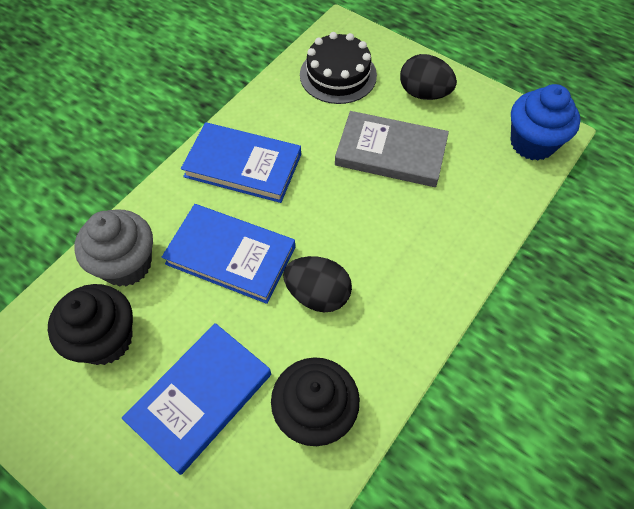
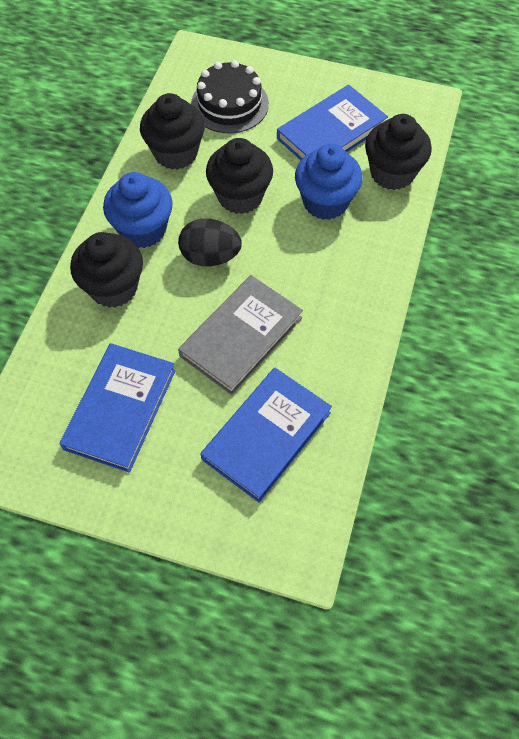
black cupcake: 2 -> 4
black egg: 2 -> 1
blue cupcake: 1 -> 2
grey cupcake: 1 -> 0

